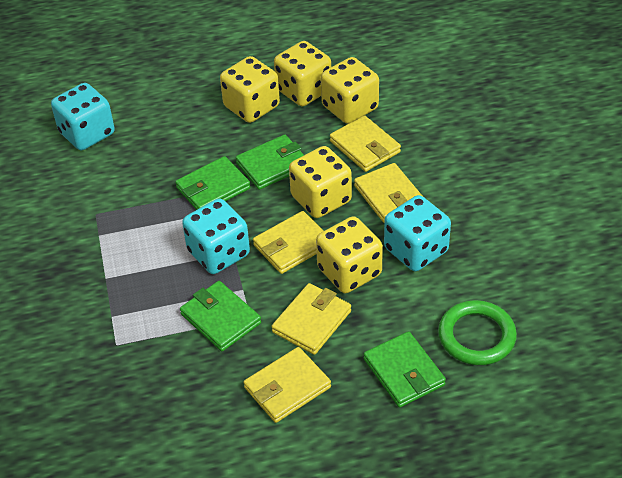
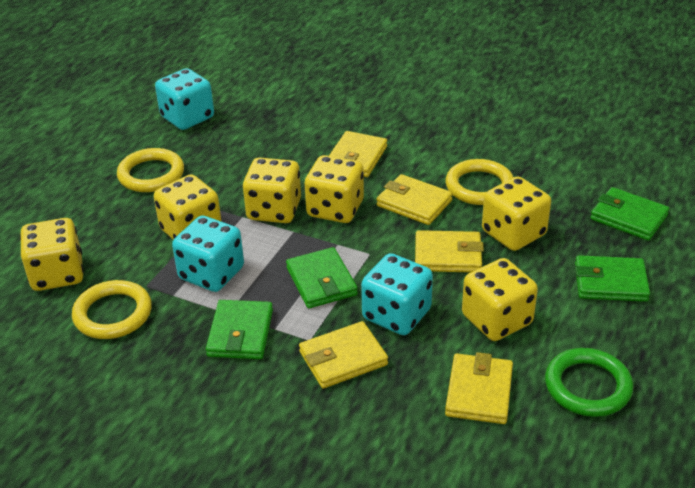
yellow dice: 5 -> 6
yellow ring: 0 -> 3

